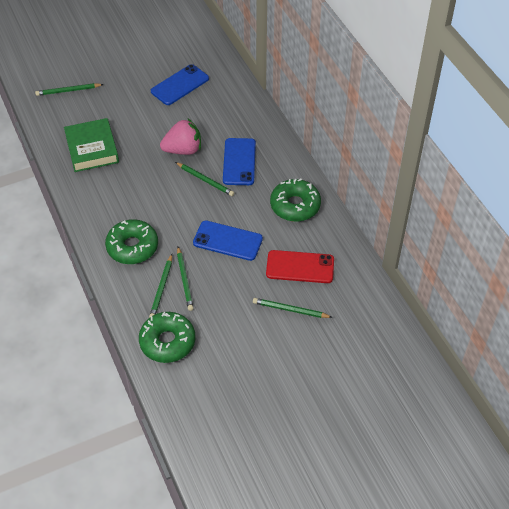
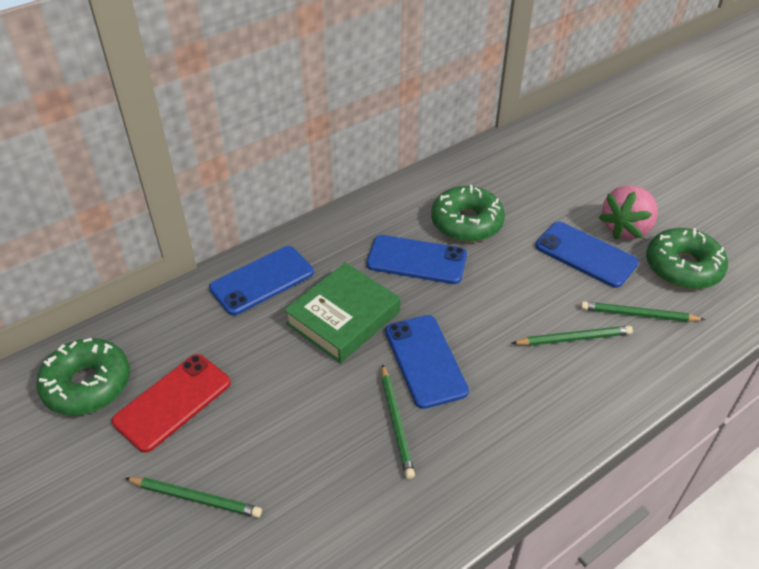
blue phone: 3 -> 4
green pencil: 5 -> 4

